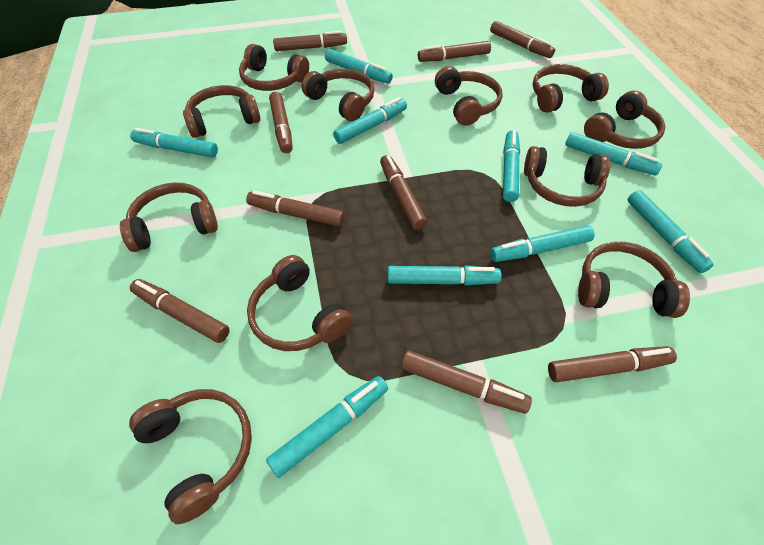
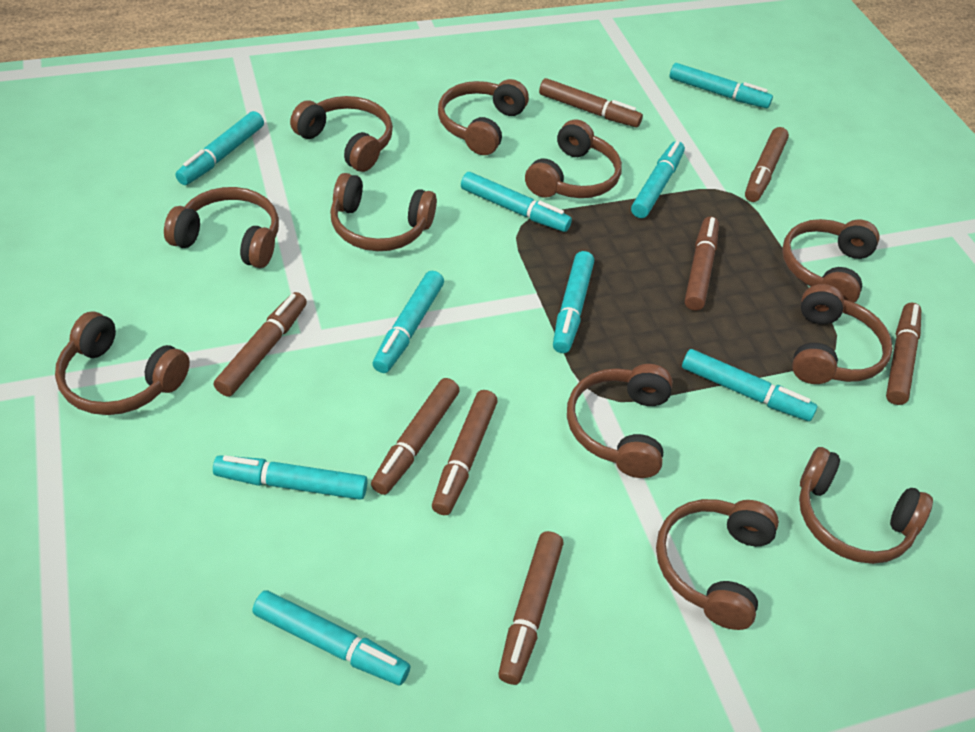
brown marker: 9 -> 8

